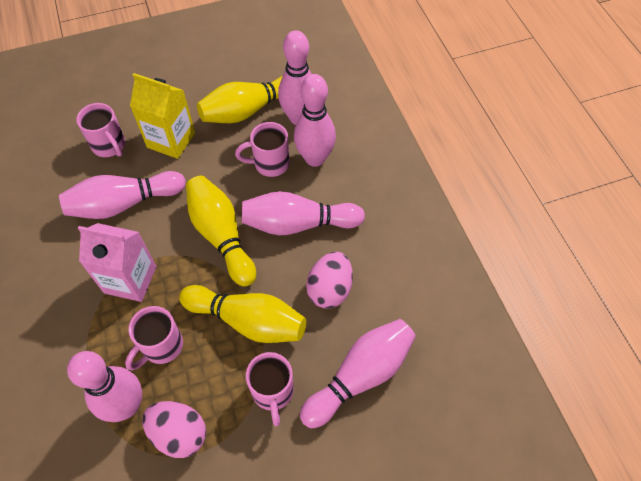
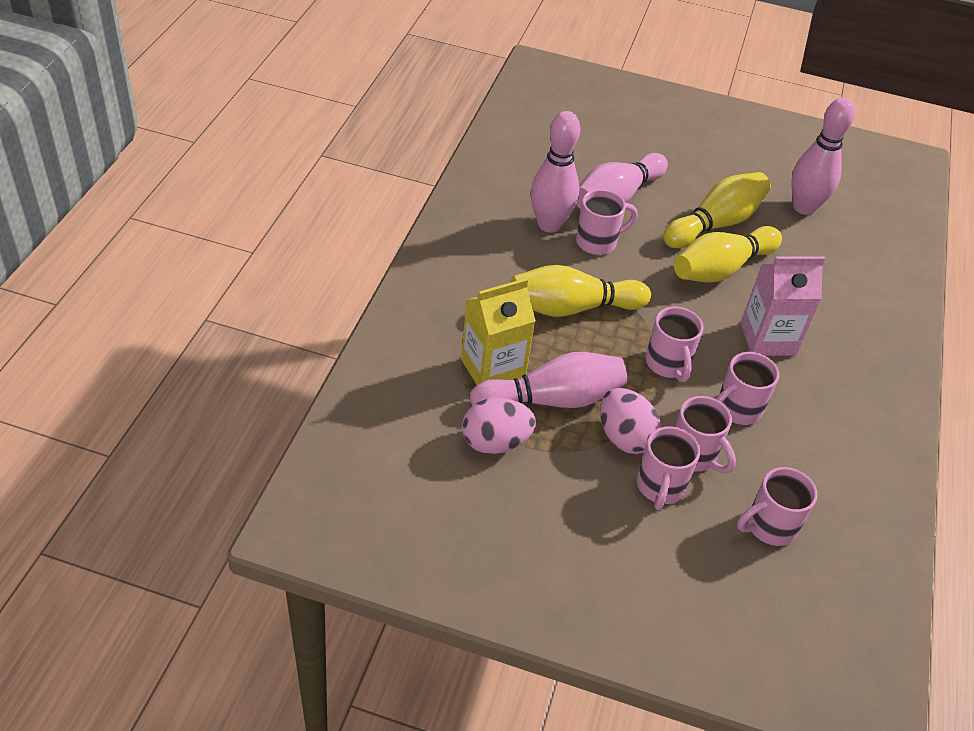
pink bowling pin: 6 -> 4
pink mug: 4 -> 6

